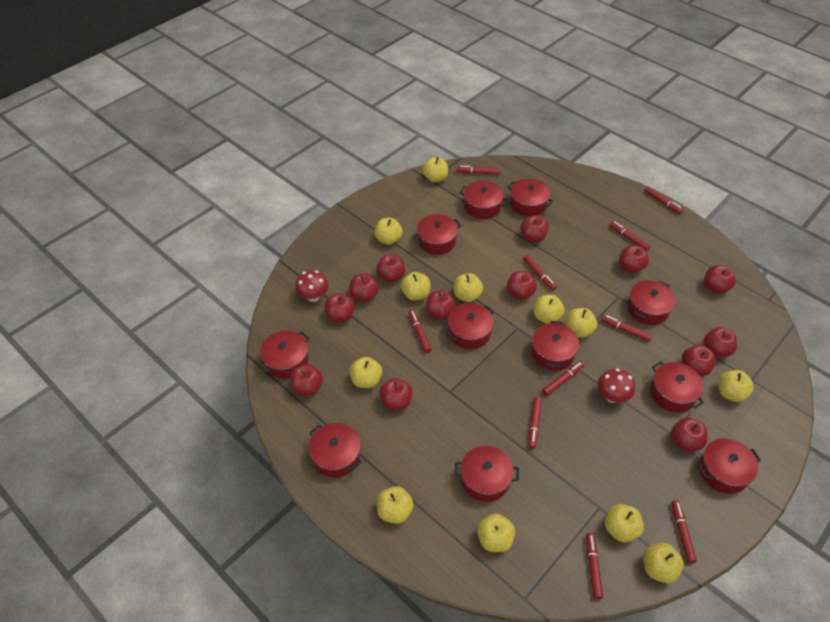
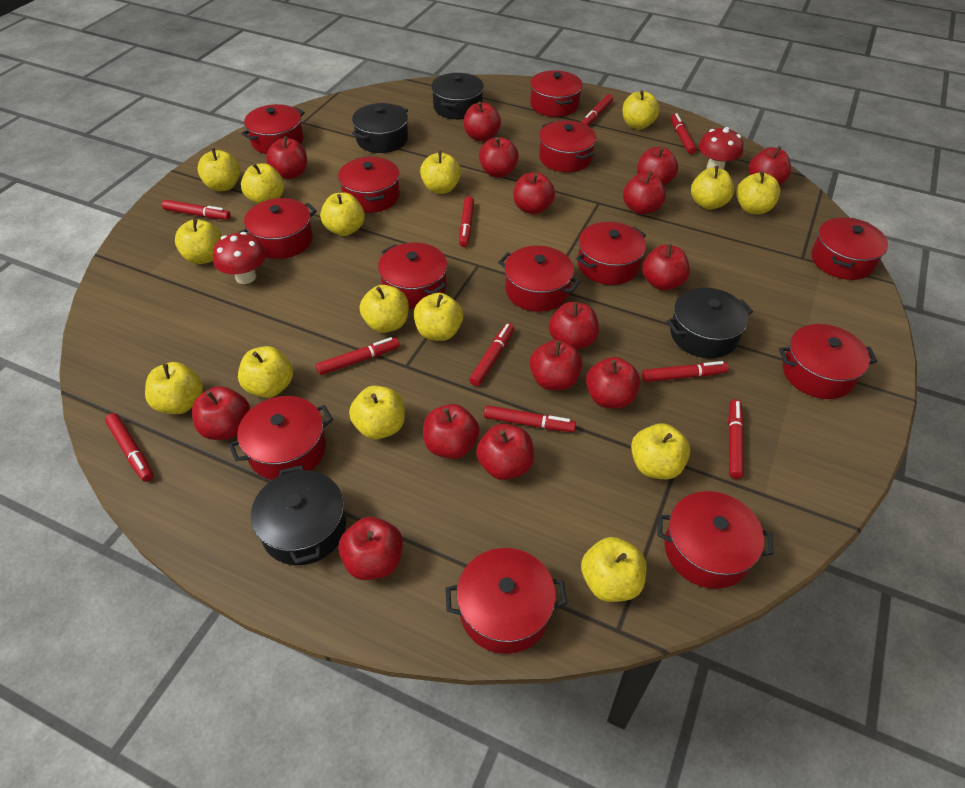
black pot: 0 -> 4
red apple: 13 -> 15
red pot: 11 -> 13
yellow apple: 12 -> 15

